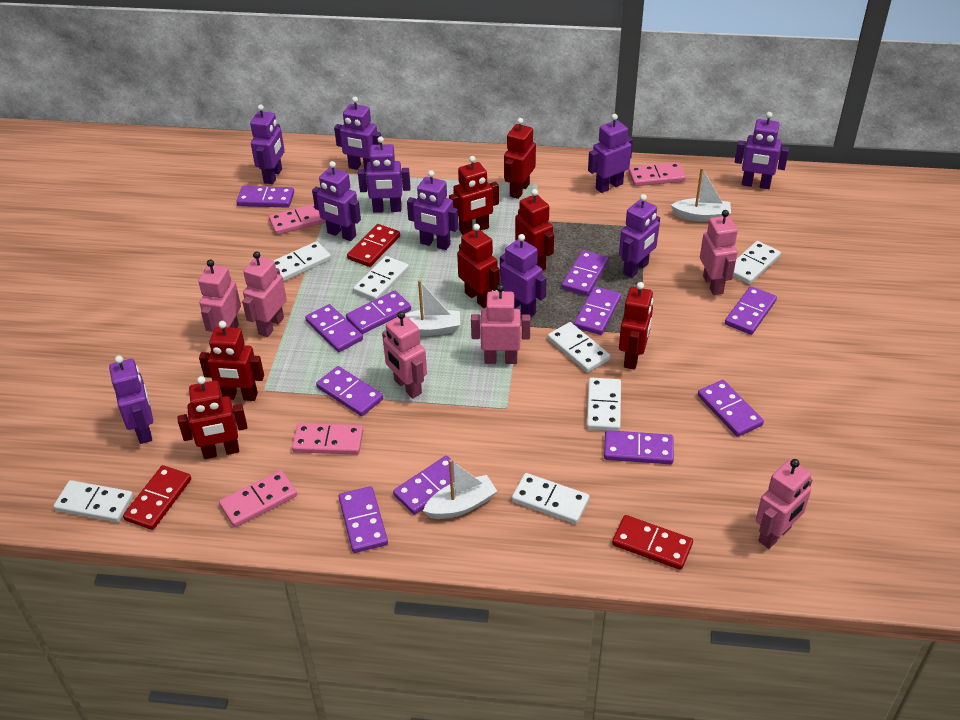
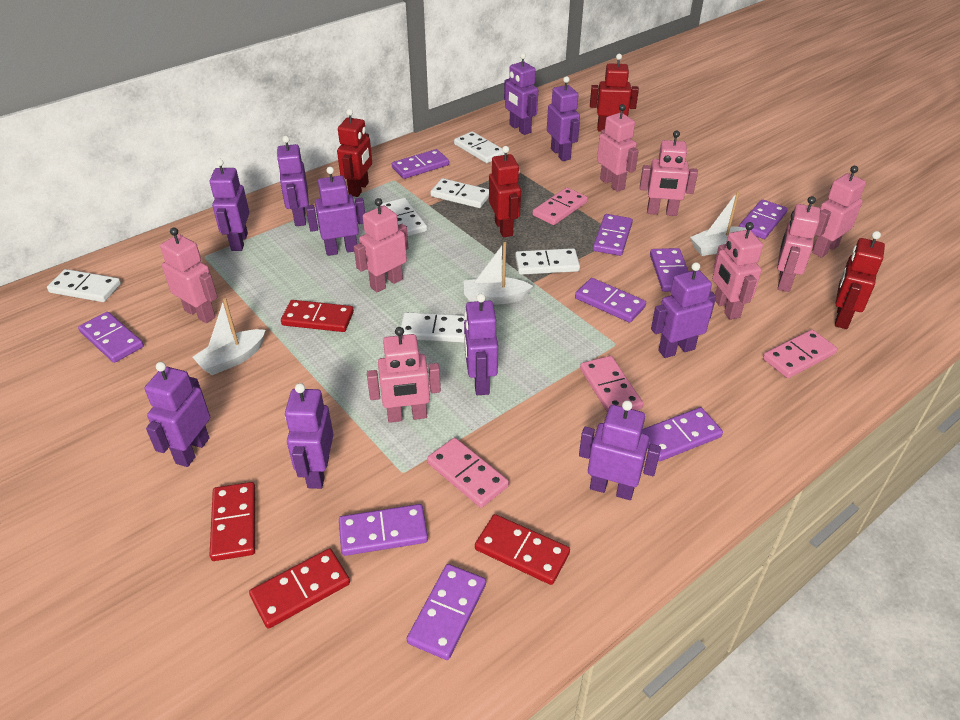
pink robot: 6 -> 8
purple domino: 11 -> 9
red domino: 3 -> 4
red robot: 7 -> 4
white domino: 7 -> 6

